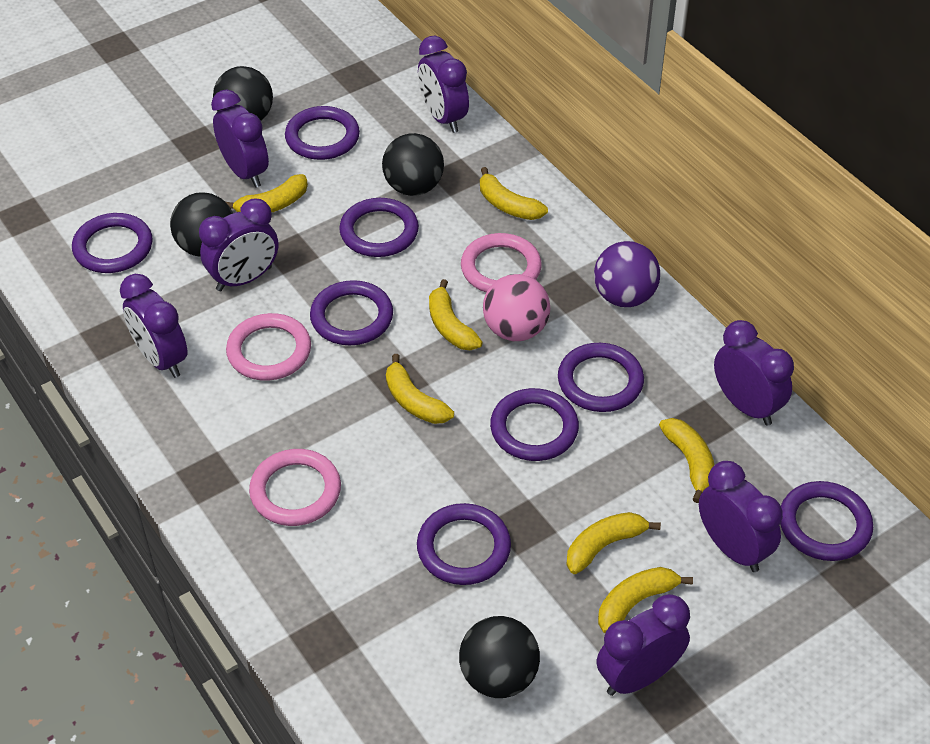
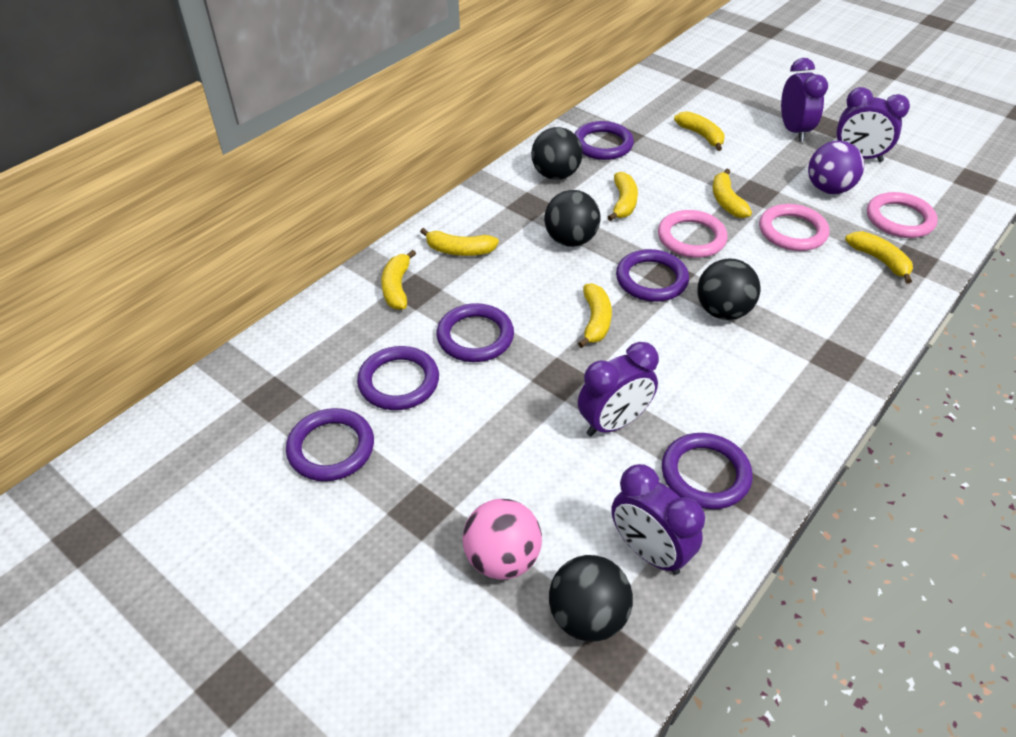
purple clock: 7 -> 4
purple ring: 8 -> 6

